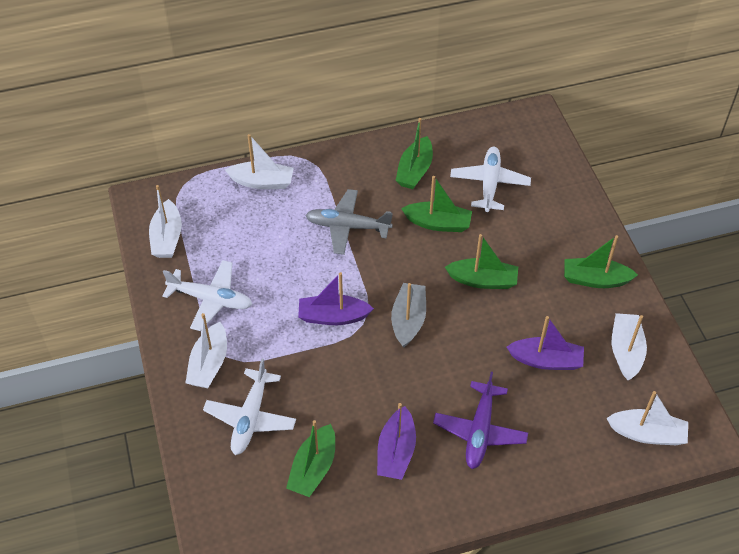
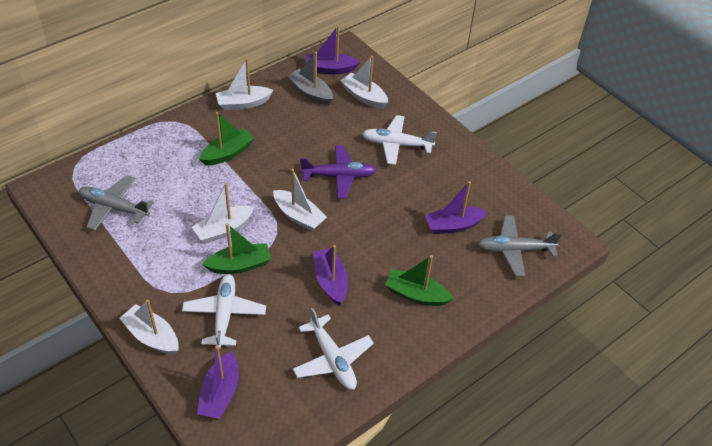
green boat: 5 -> 3
grey plane: 1 -> 2
purple boat: 3 -> 4

